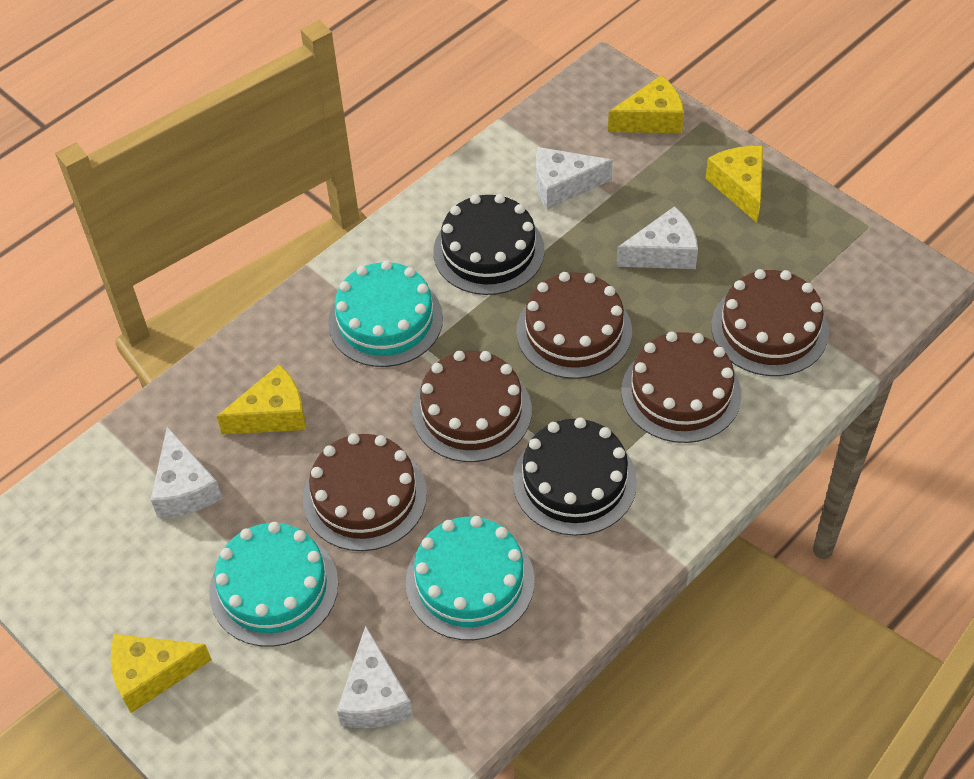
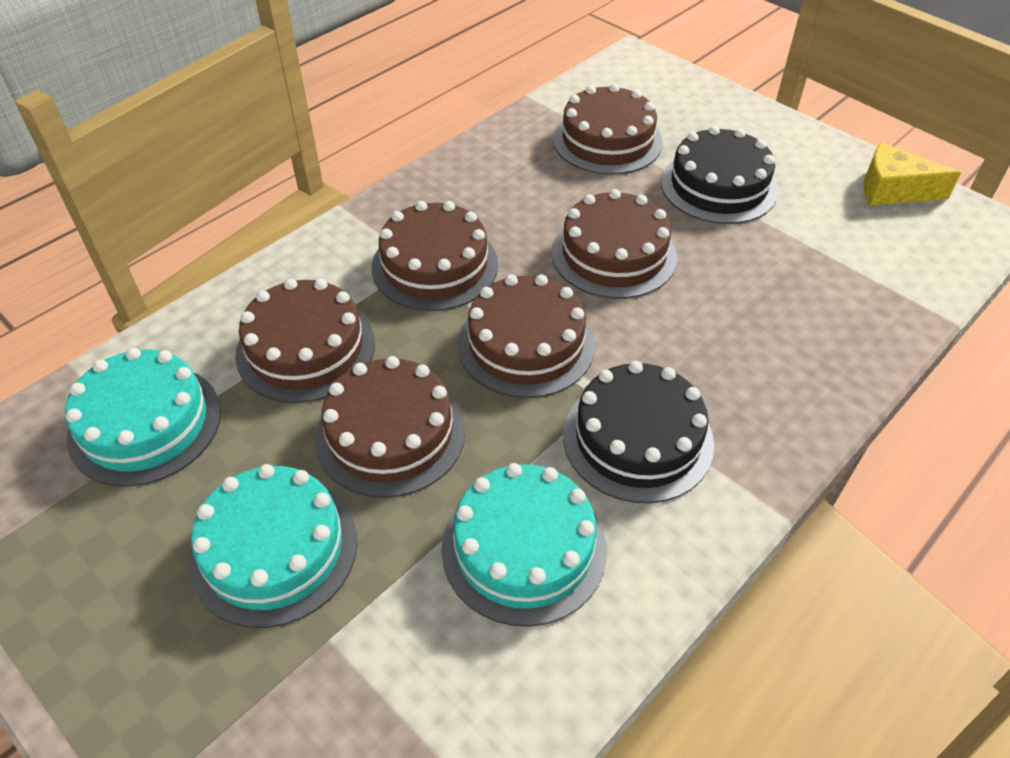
brown cake: 5 -> 6
white cheese: 4 -> 0
yellow cheese: 4 -> 1

